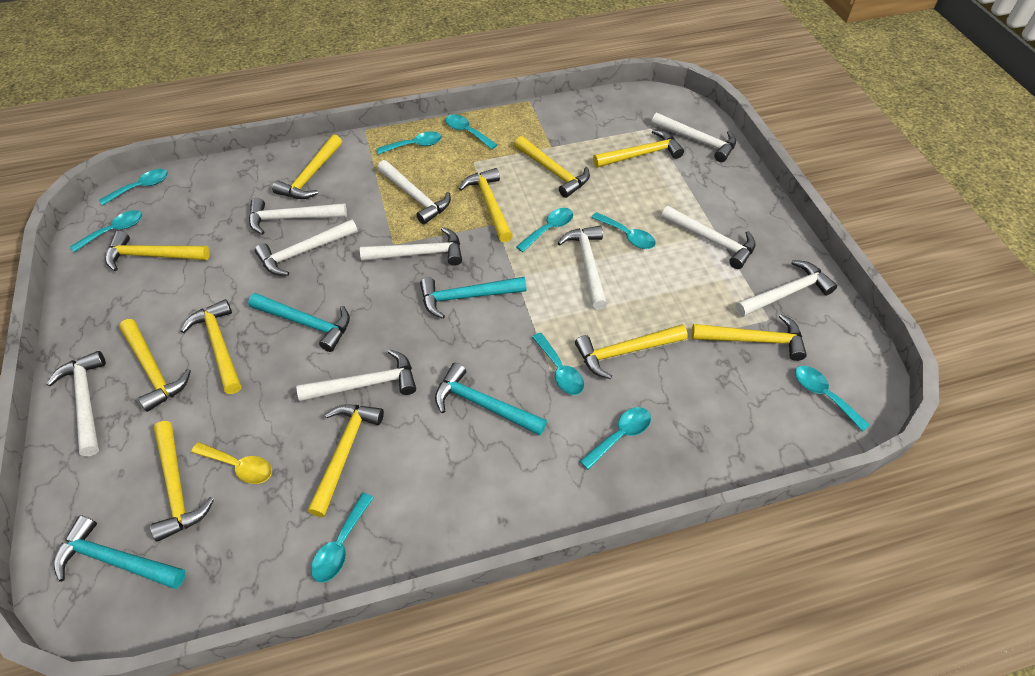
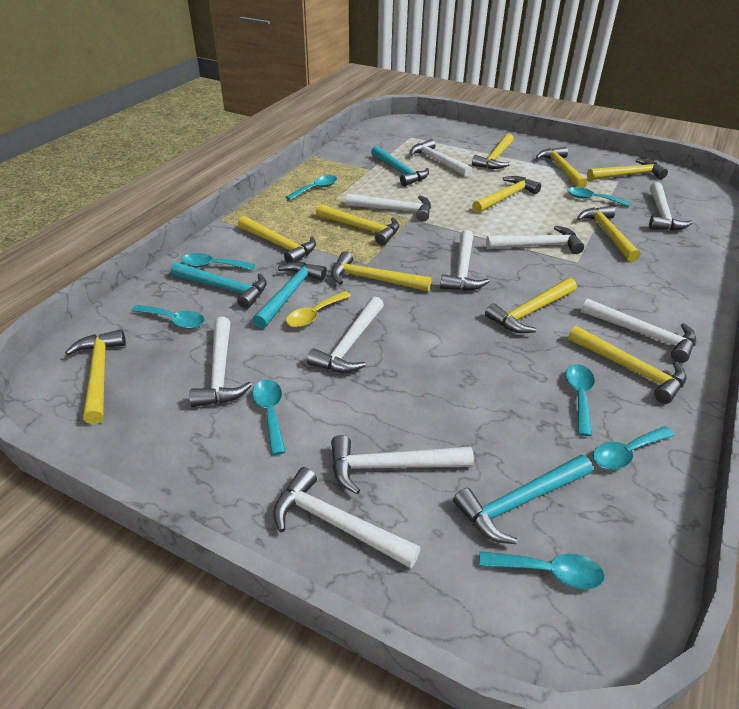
turquoise spoon: 10 -> 8

